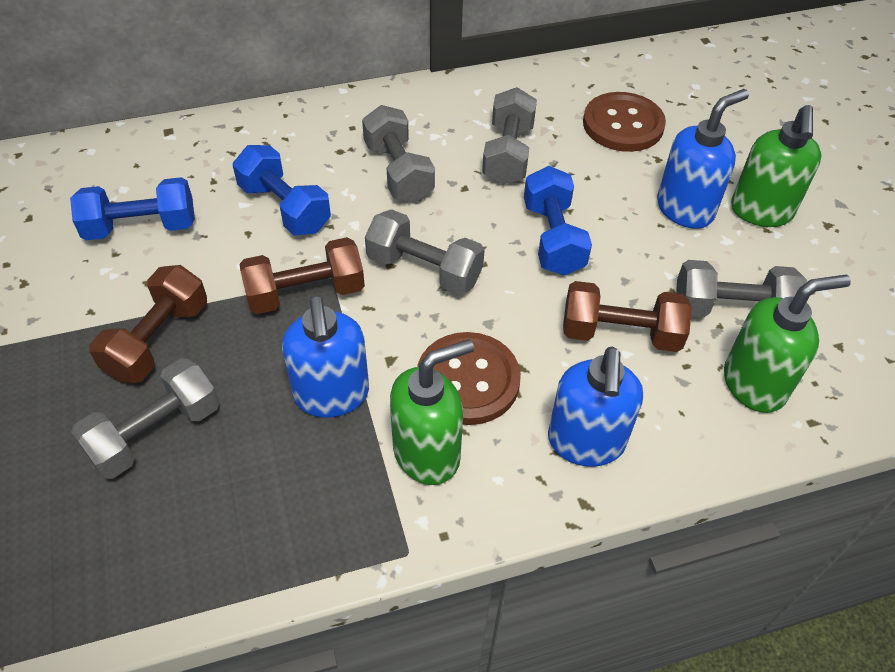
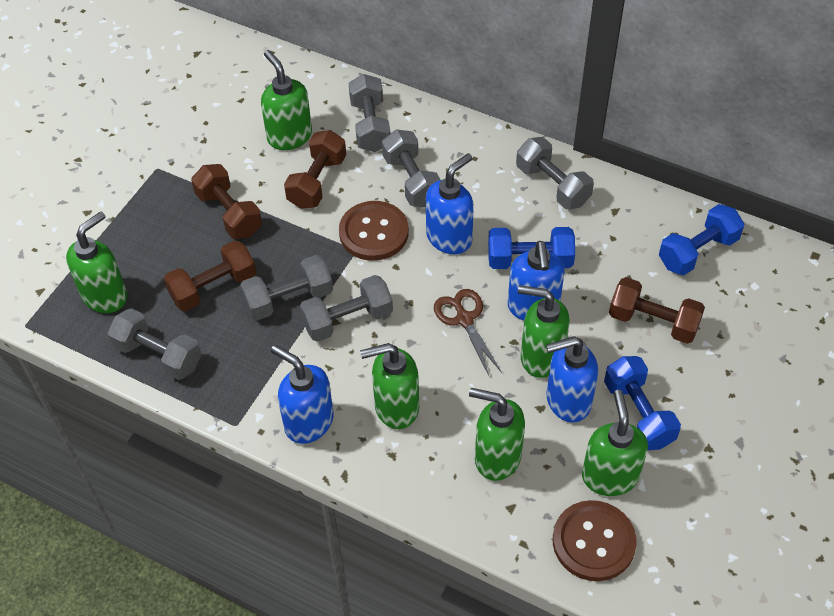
blue soap dispenser: 3 -> 4
brown dumbbell: 3 -> 4
brown scissors: 0 -> 1
green soap dispenser: 3 -> 6
grey dumbbell: 5 -> 6

